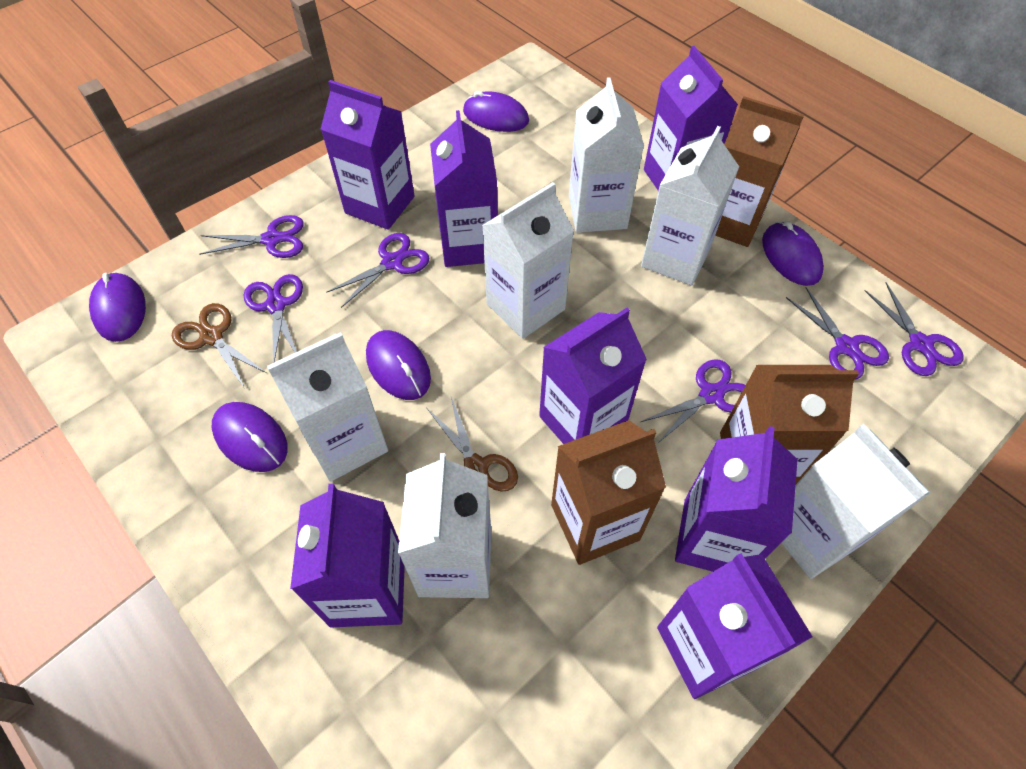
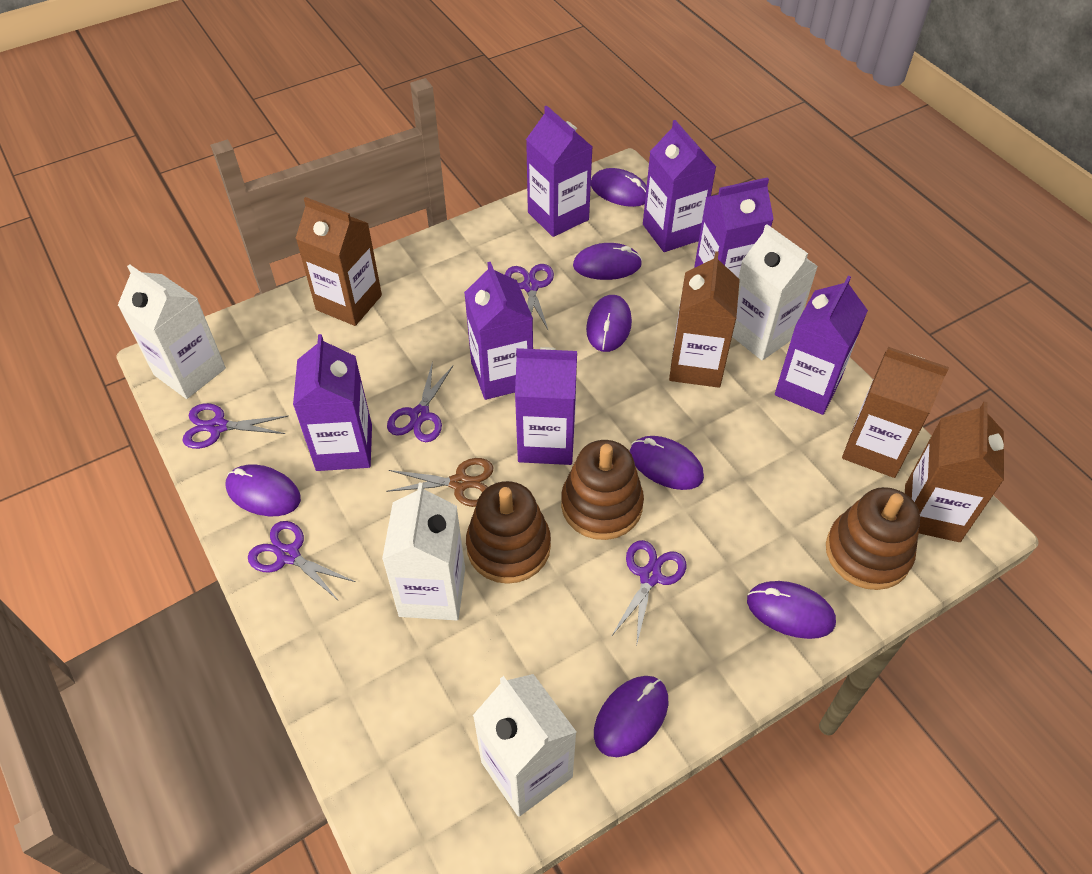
brown carton: 3 -> 4
brown scissors: 2 -> 1
brown stacking toy: 0 -> 3
purple mouse: 5 -> 7
purple scissors: 6 -> 5
white carton: 6 -> 4

